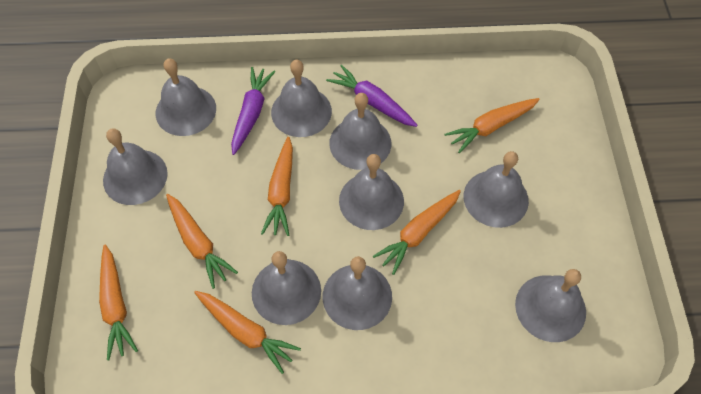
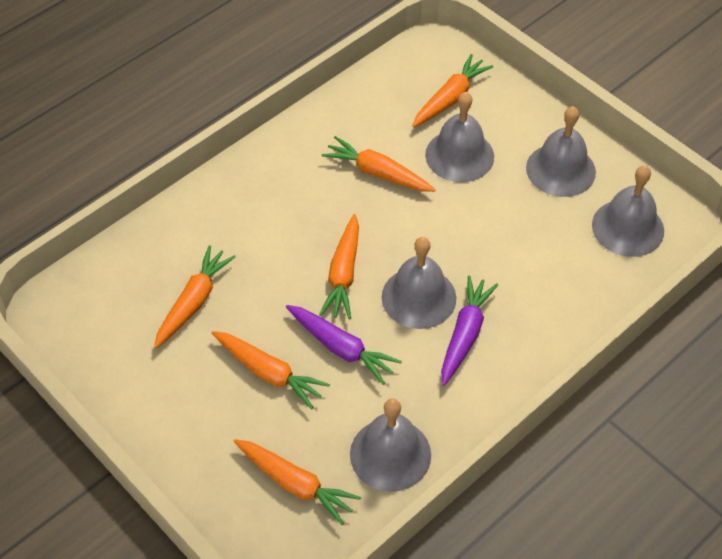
grey bell: 9 -> 5

